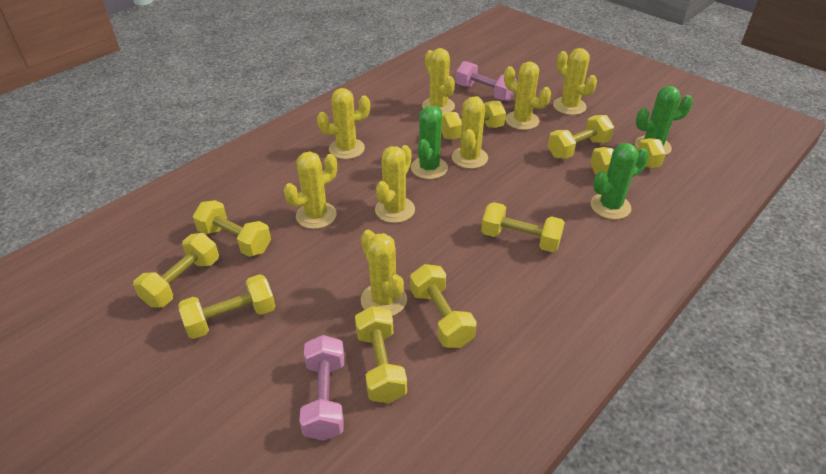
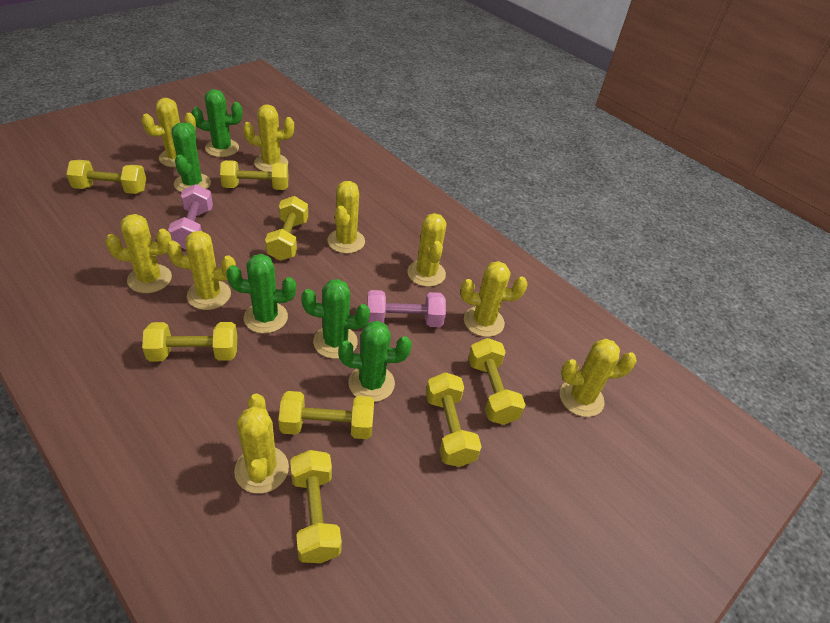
green cactus: 3 -> 5
yellow cactus: 8 -> 9
yellow dumbbell: 9 -> 8

